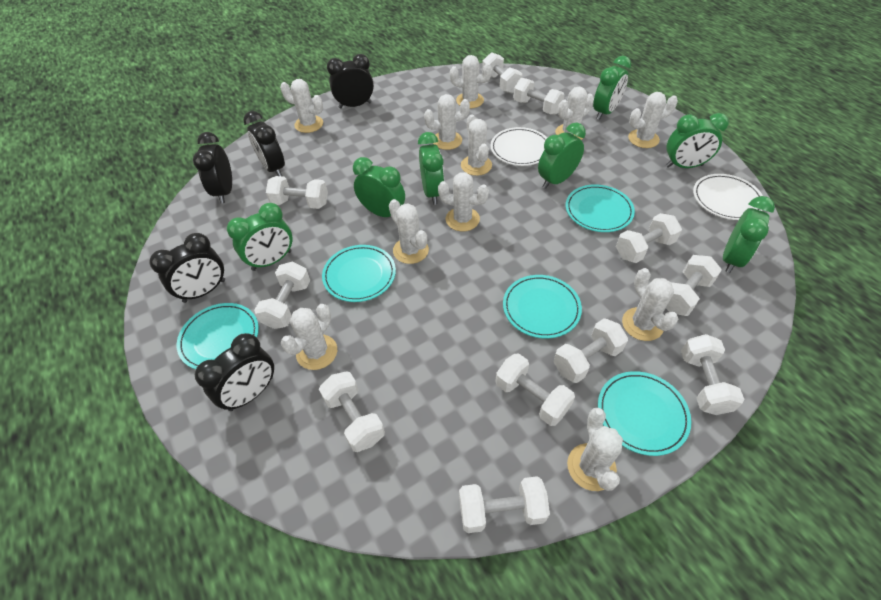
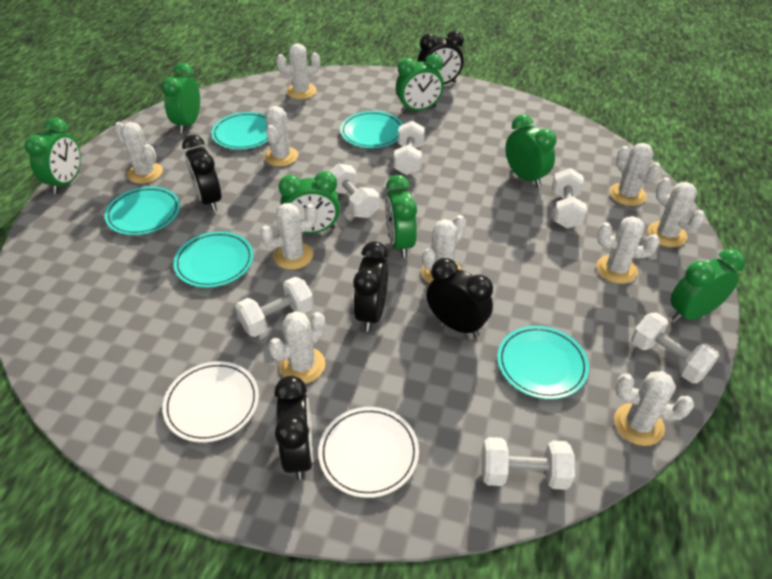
white cactus: 11 -> 10
white dumbbell: 11 -> 6

